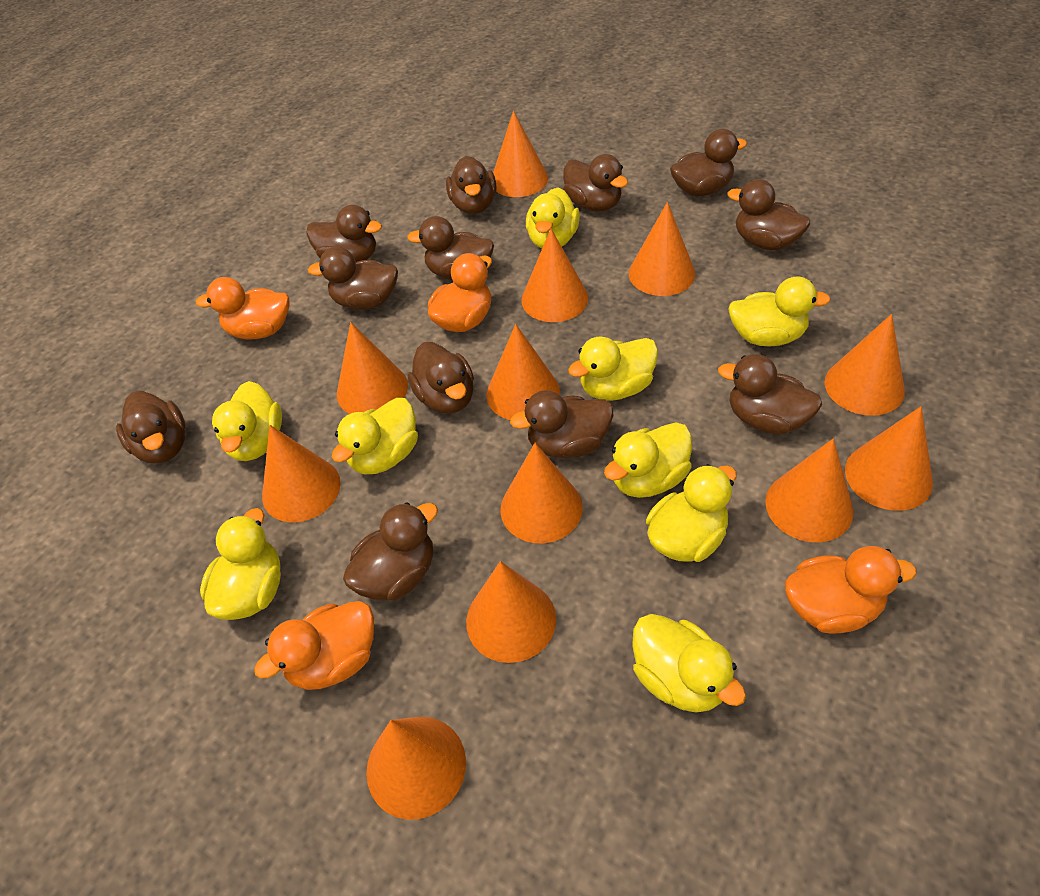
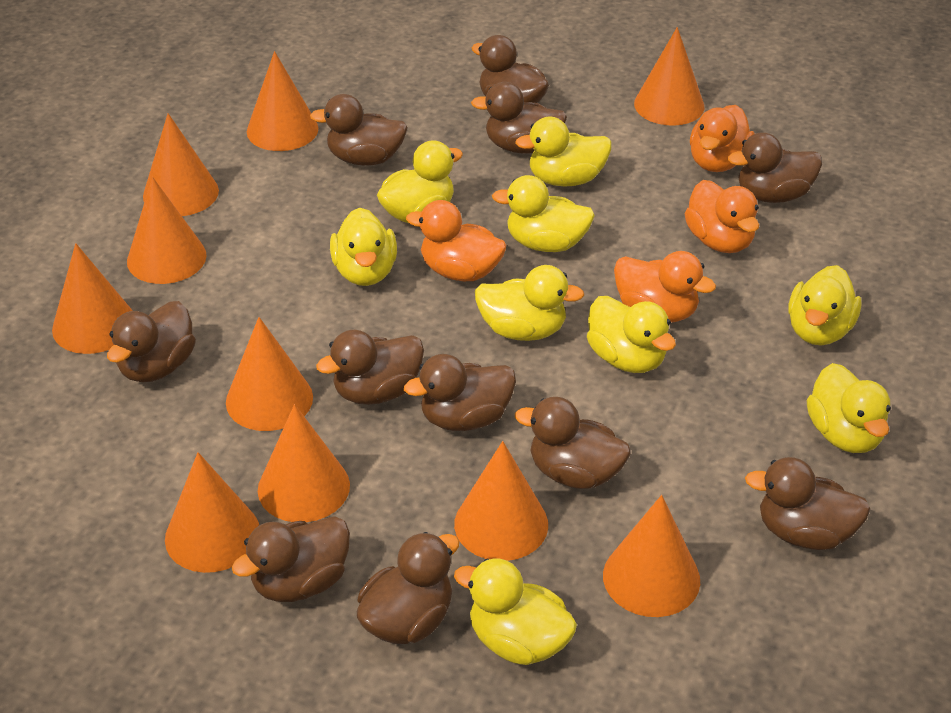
brown duck: 12 -> 11
orange cone: 12 -> 10

